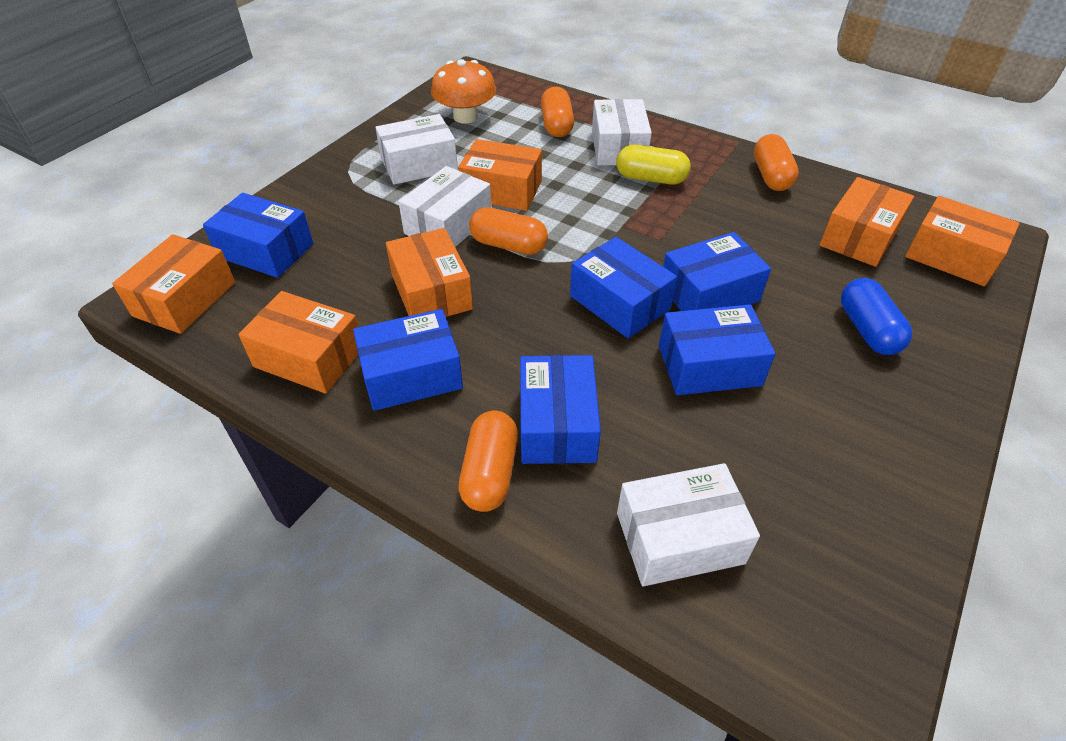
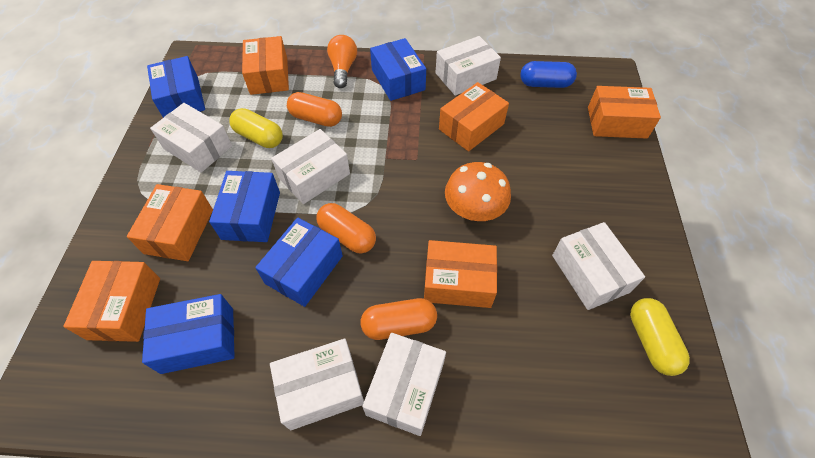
blue box: 6 -> 5
orange capsule: 4 -> 3
orange light bulb: 0 -> 1
white box: 4 -> 6
yellow capsule: 1 -> 2

